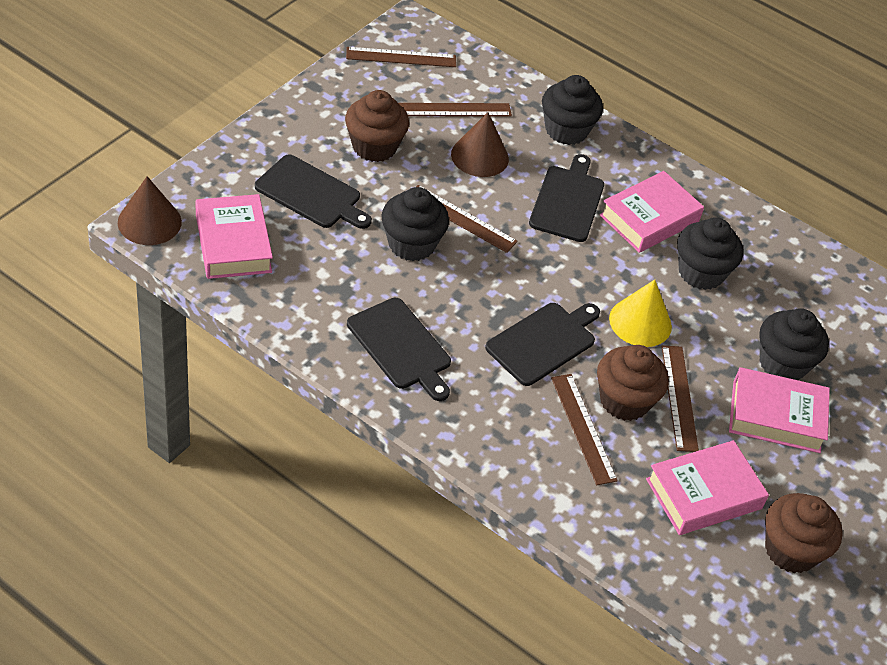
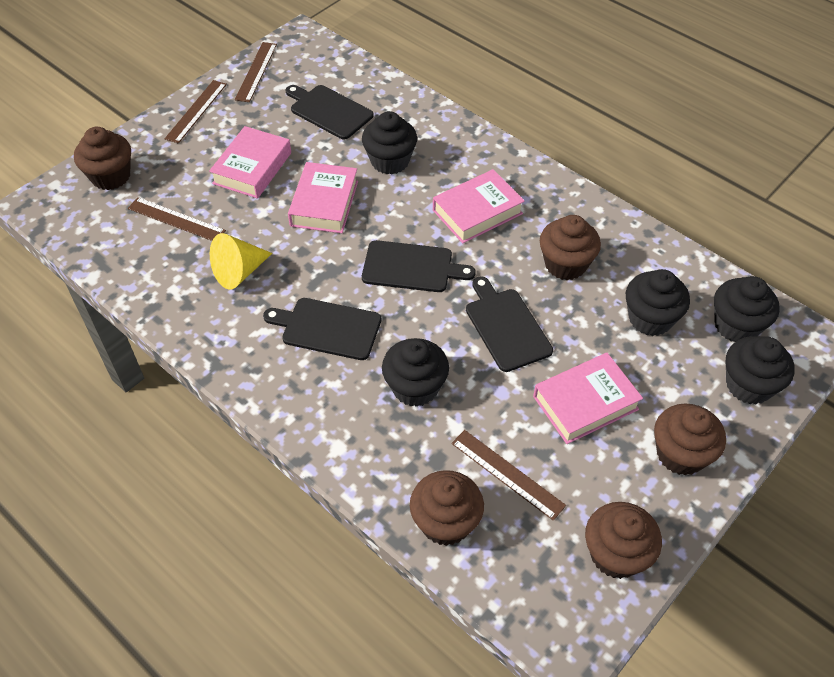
black cupcake: 4 -> 5
brown cone: 2 -> 0
brown cupcake: 3 -> 5
brown ruler: 5 -> 4

